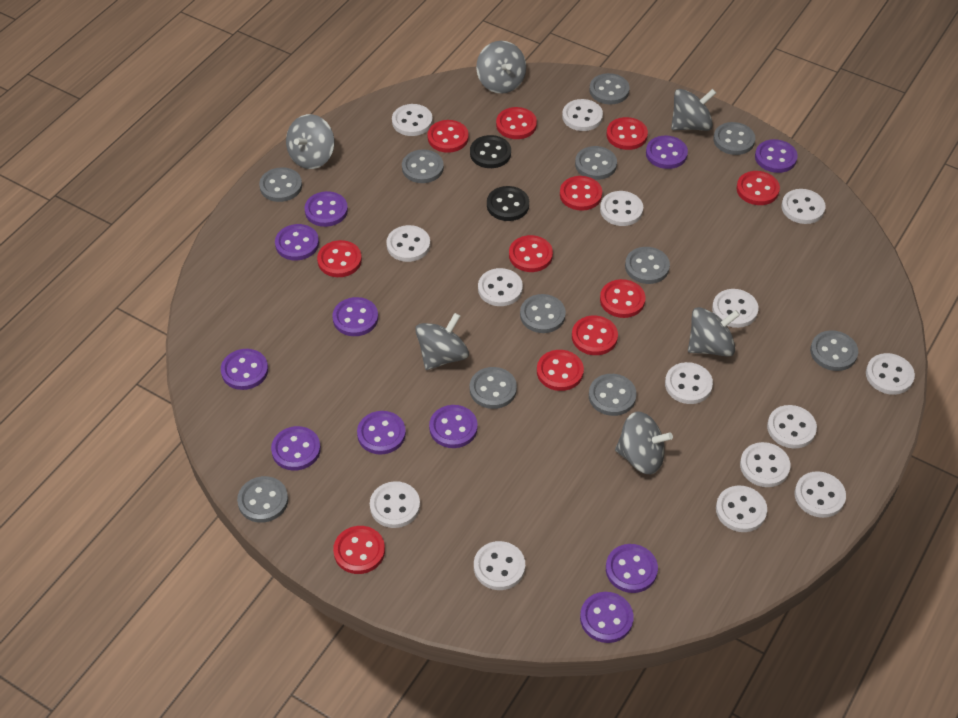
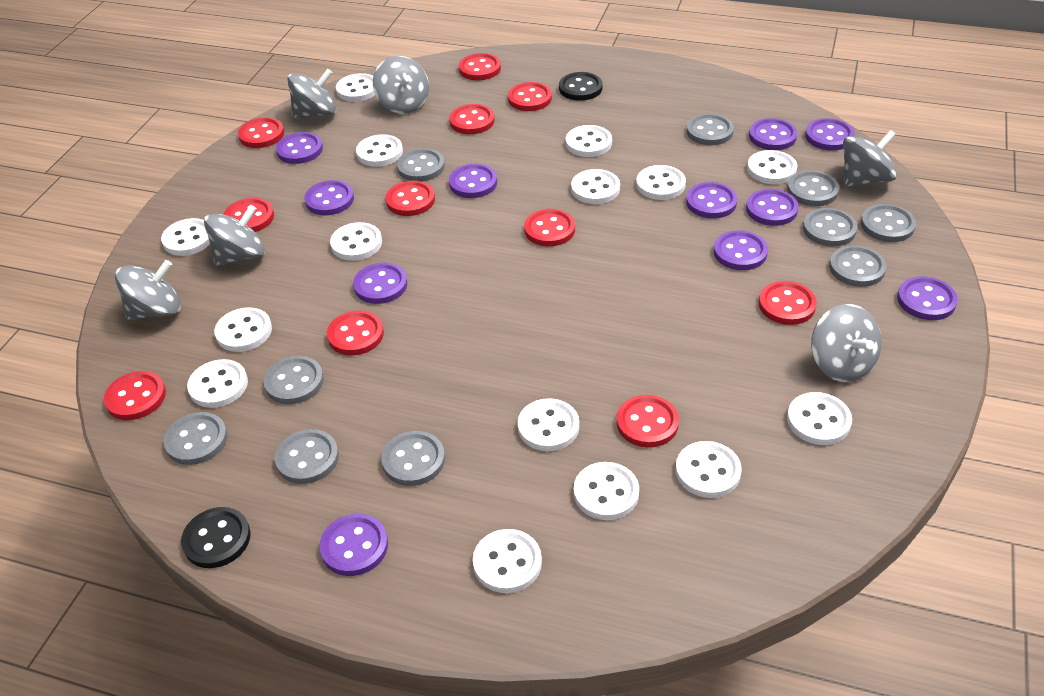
grey button: 11 -> 10

